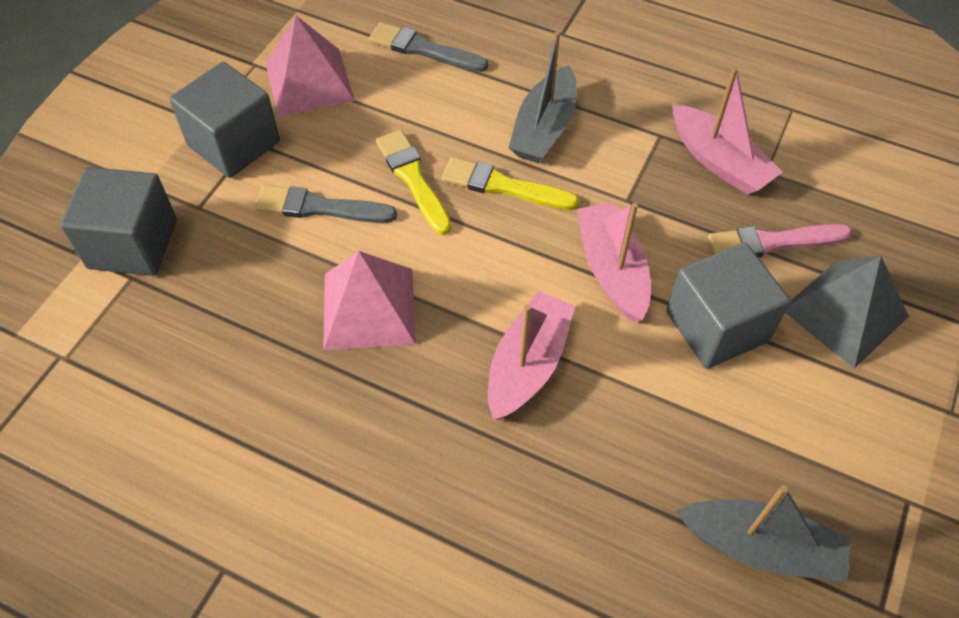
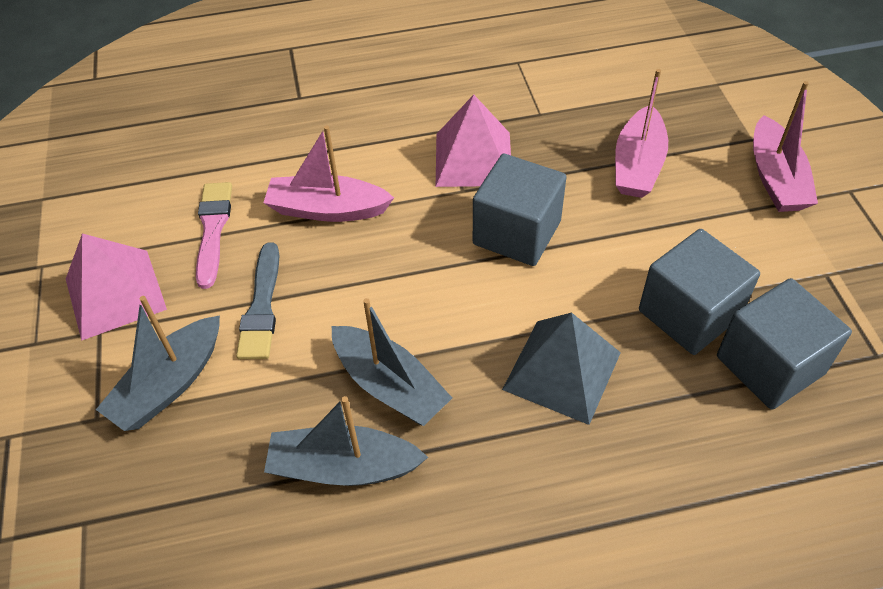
grey boat: 2 -> 3
grey brush: 2 -> 1
yellow brush: 2 -> 0

